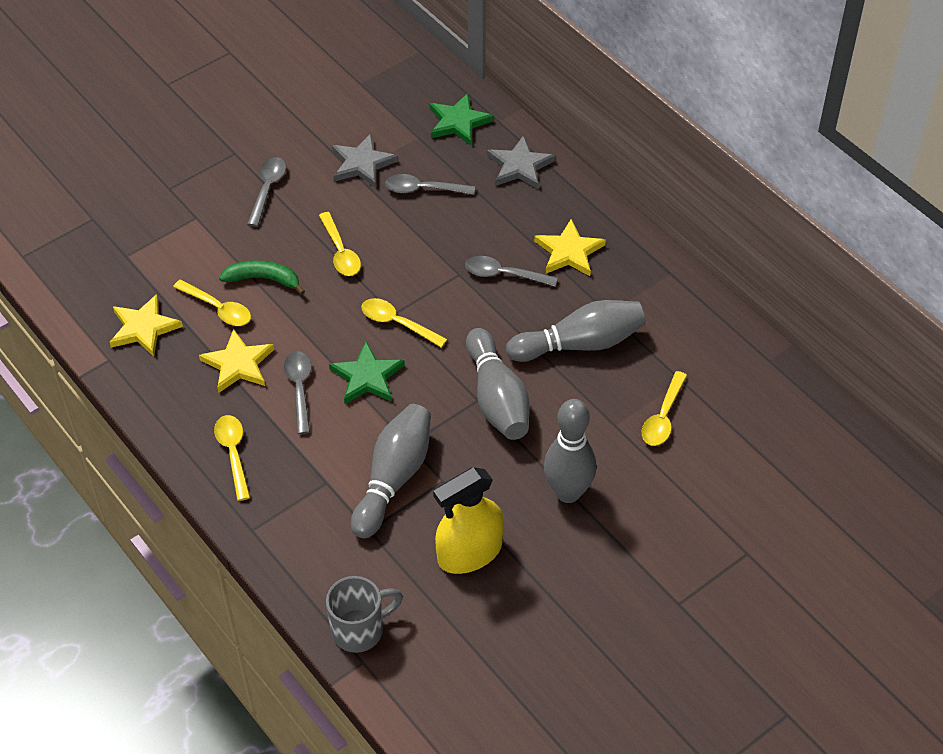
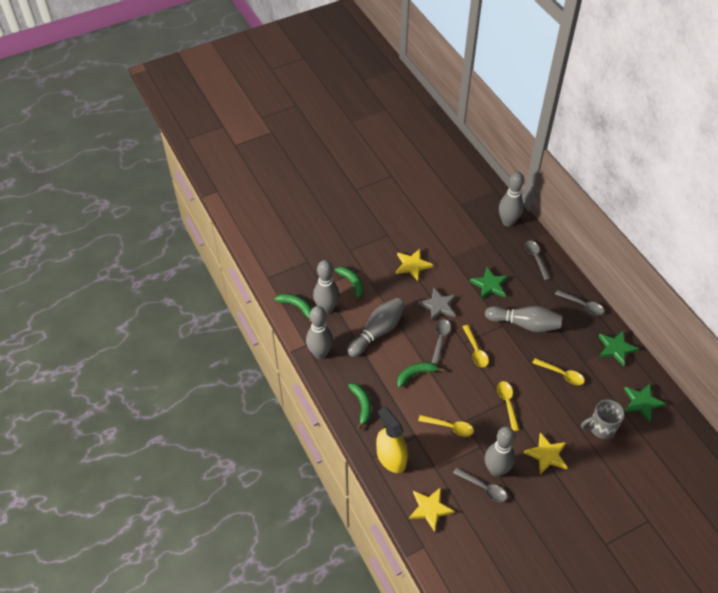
green banana: 1 -> 4
green star: 2 -> 3
grey bowling pin: 4 -> 6
grey star: 2 -> 1
yellow spoon: 5 -> 4

